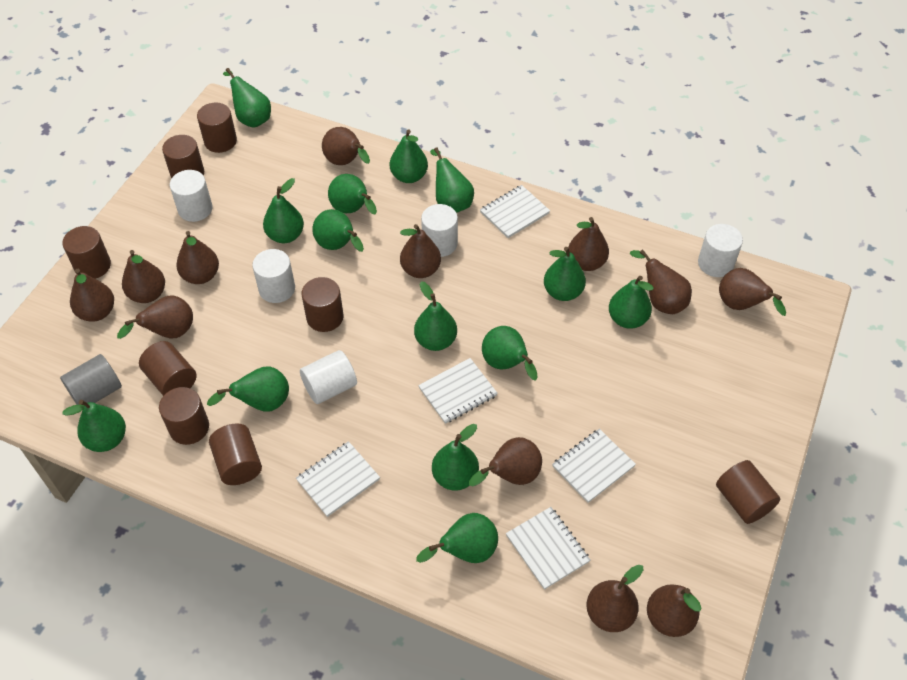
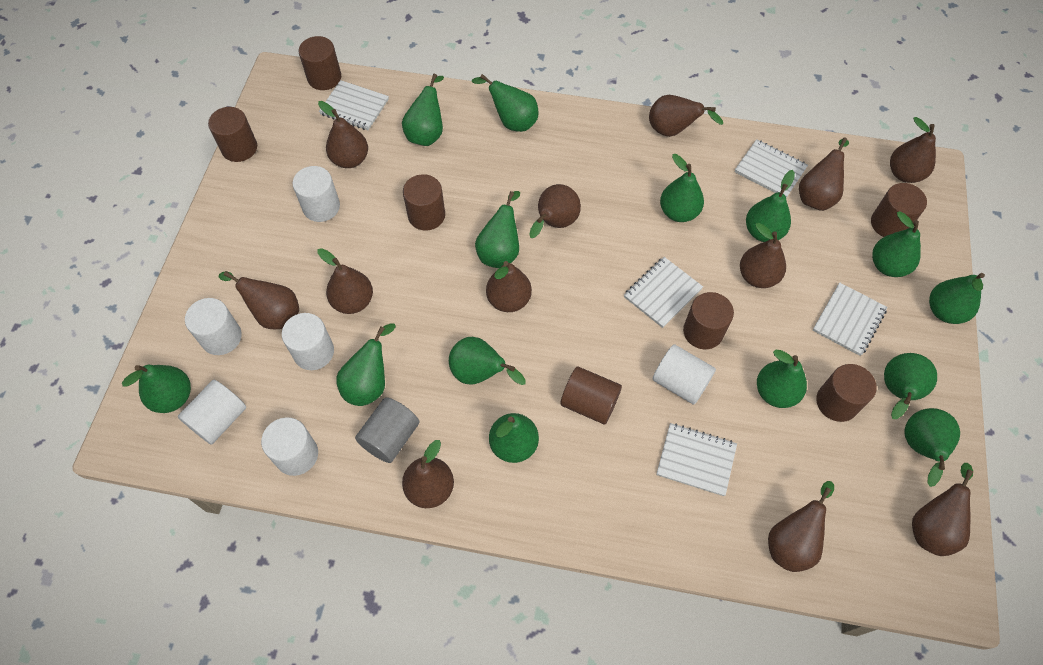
brown cylinder: 8 -> 7
white cylinder: 5 -> 6

